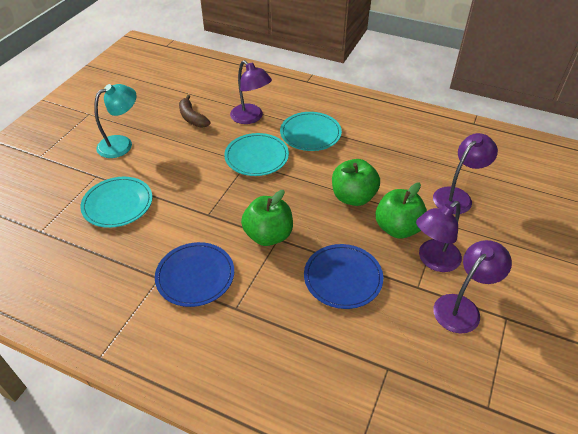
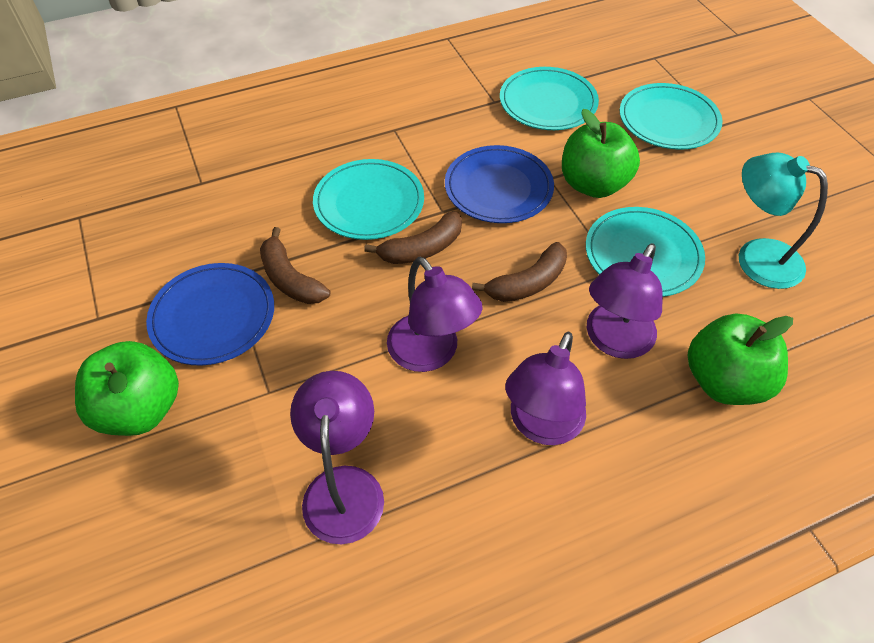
brown banana: 1 -> 3
turquoise plate: 3 -> 4

